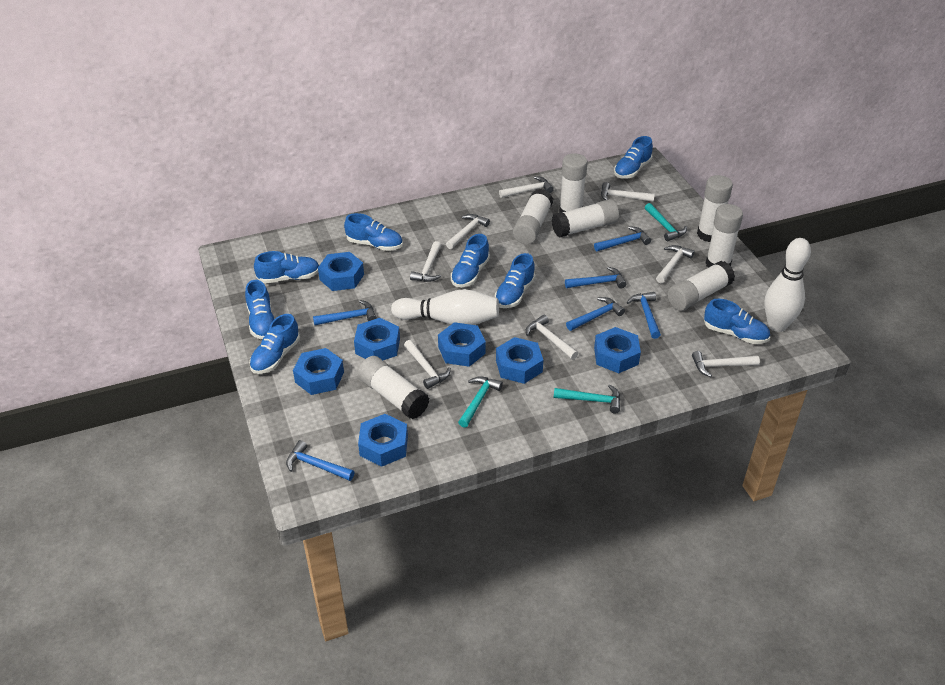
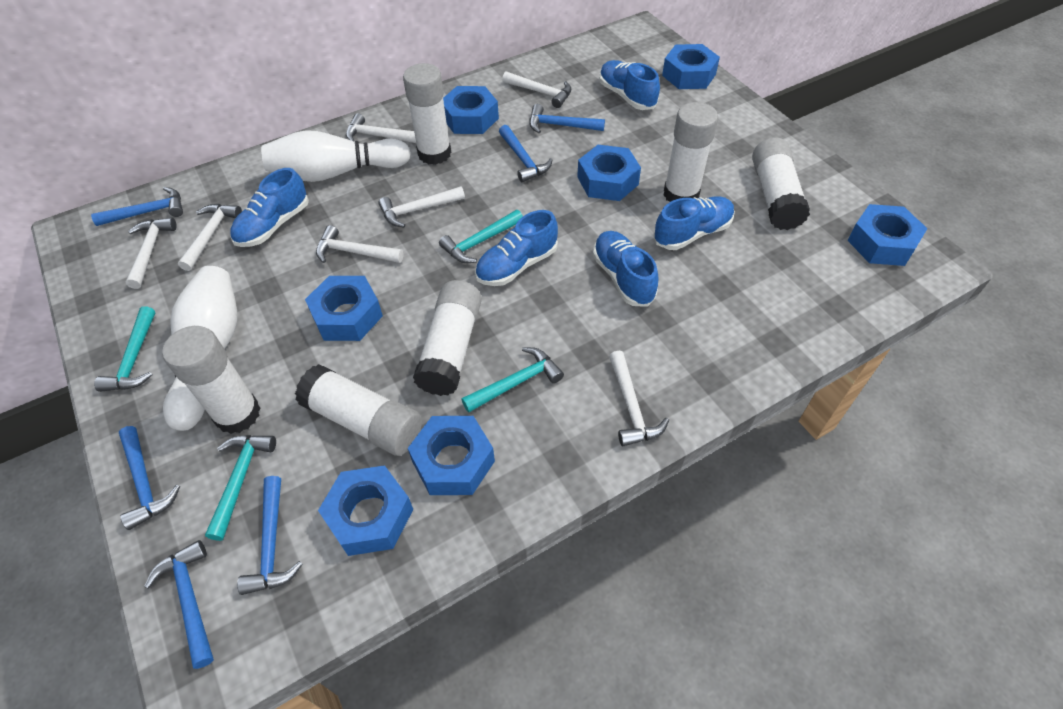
blue shoe: 8 -> 5
turquoise hammer: 3 -> 4
white glue stick: 7 -> 6
white hammer: 8 -> 7

